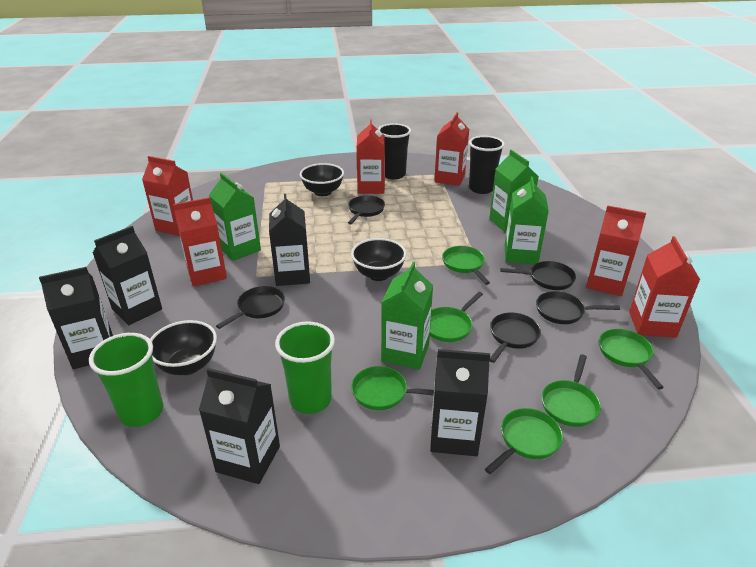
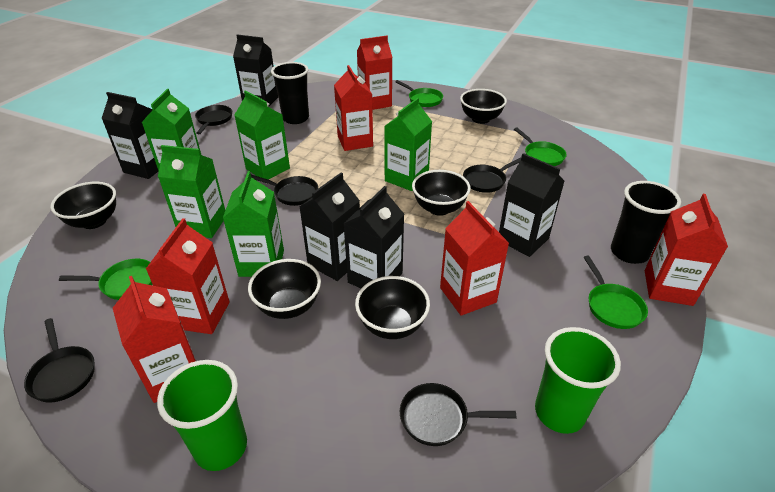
black bowl: 3 -> 5
green carton: 4 -> 5
green pan: 6 -> 4

